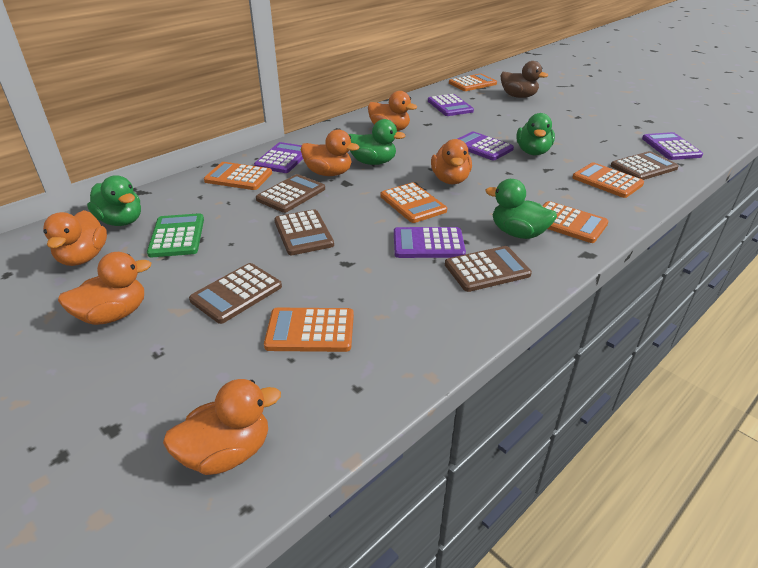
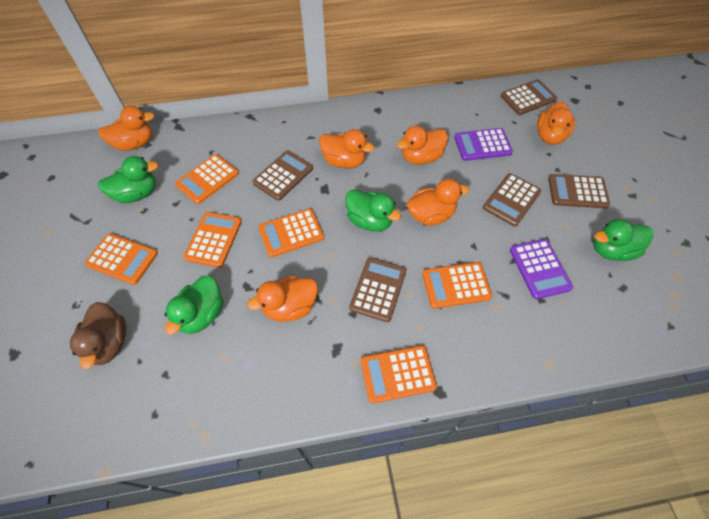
green calculator: 1 -> 0
purple calculator: 5 -> 2

